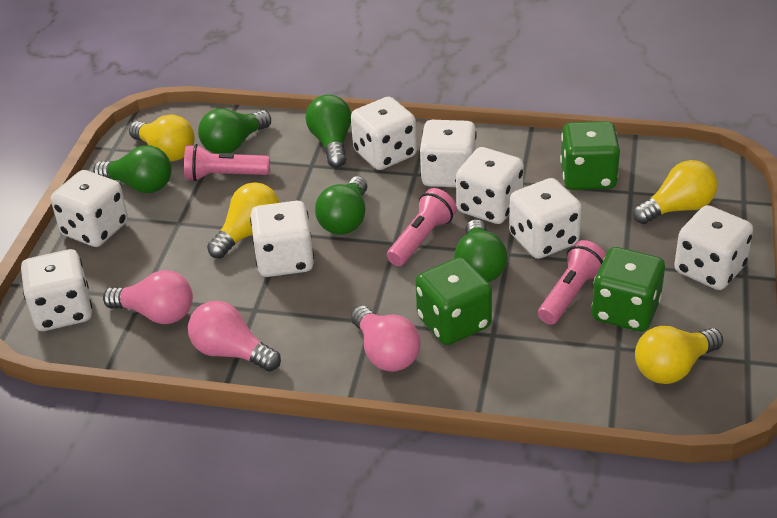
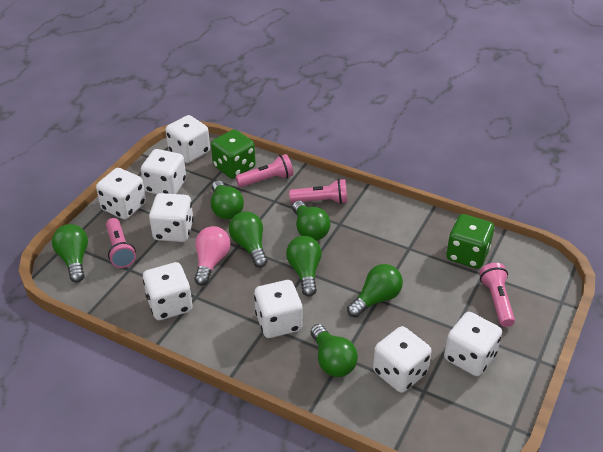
green dice: 3 -> 2
green light bulb: 5 -> 7
pink flashlight: 3 -> 4
pink light bulb: 3 -> 1
yellow light bulb: 4 -> 0

